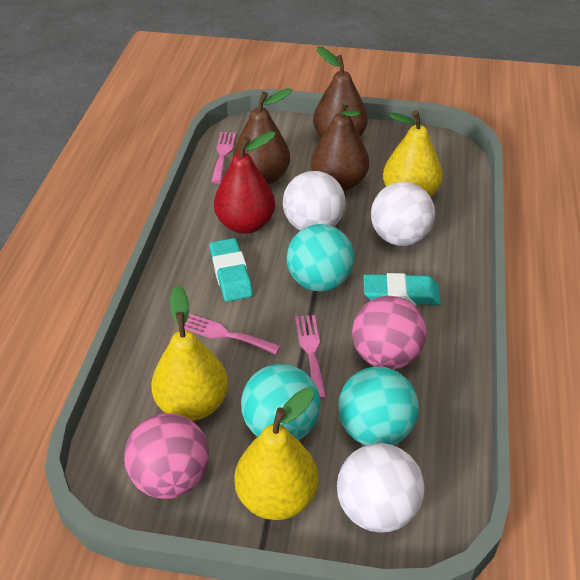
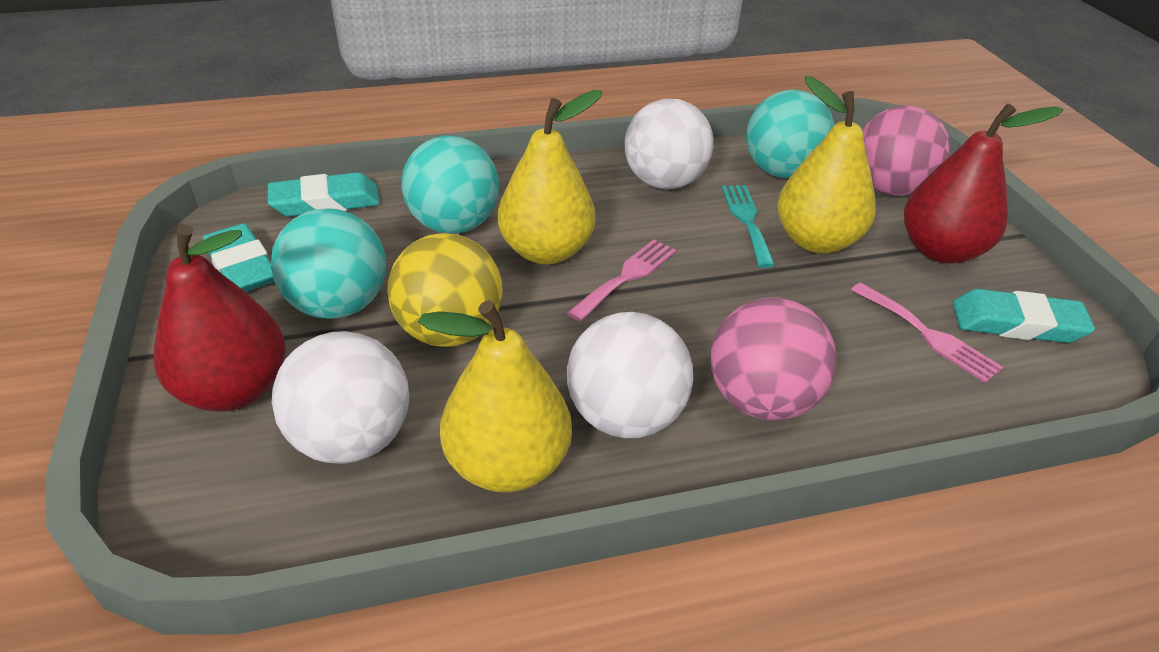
brown pear: 3 -> 0
pink fork: 3 -> 2
red pear: 1 -> 2
turquoise eraser: 2 -> 3
turquoise fork: 0 -> 1
yellow ball: 0 -> 1

